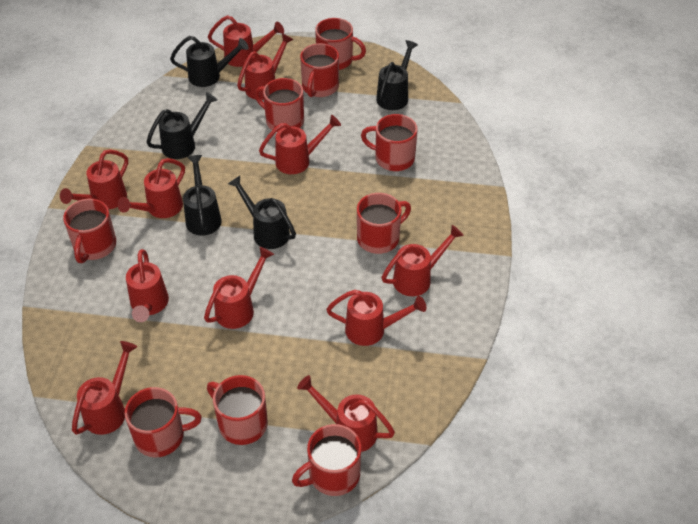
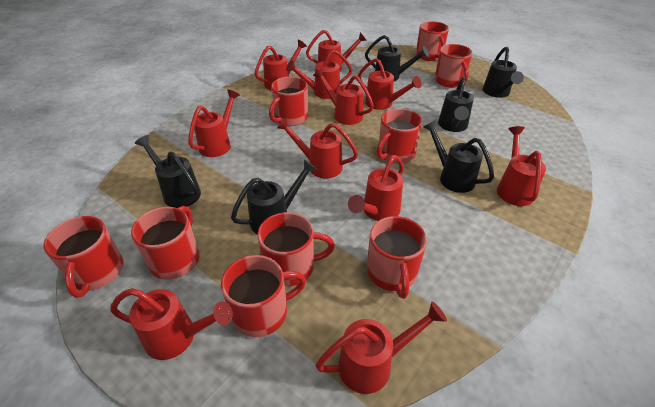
black watering can: 5 -> 6

